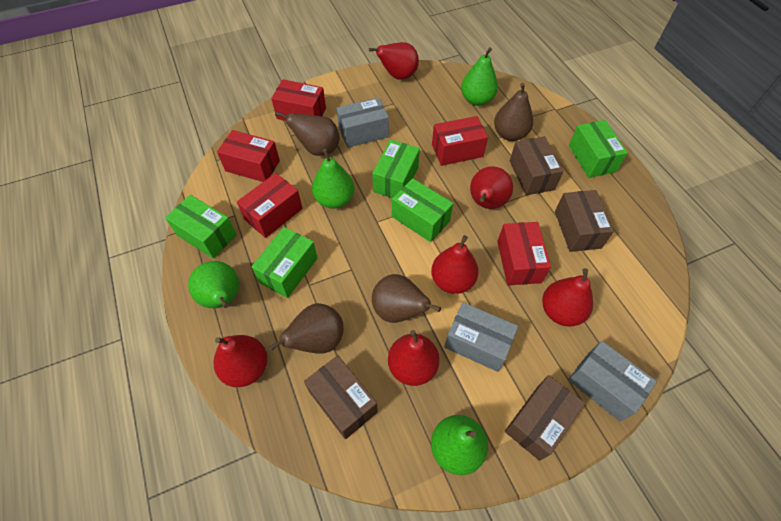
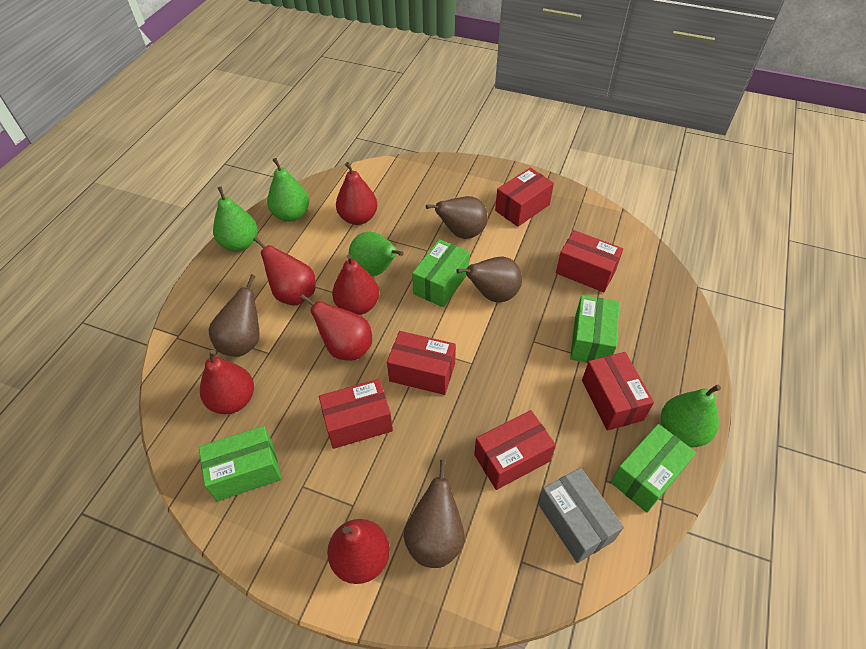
brown box: 4 -> 0
green box: 5 -> 4
grey box: 3 -> 1
red box: 5 -> 6

